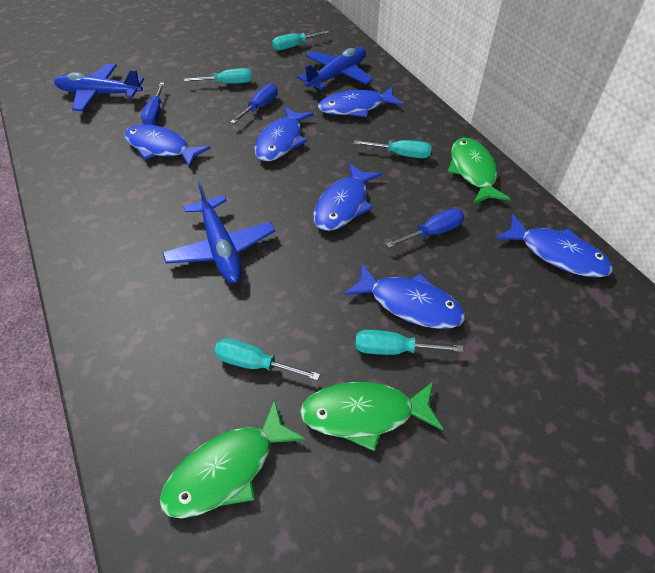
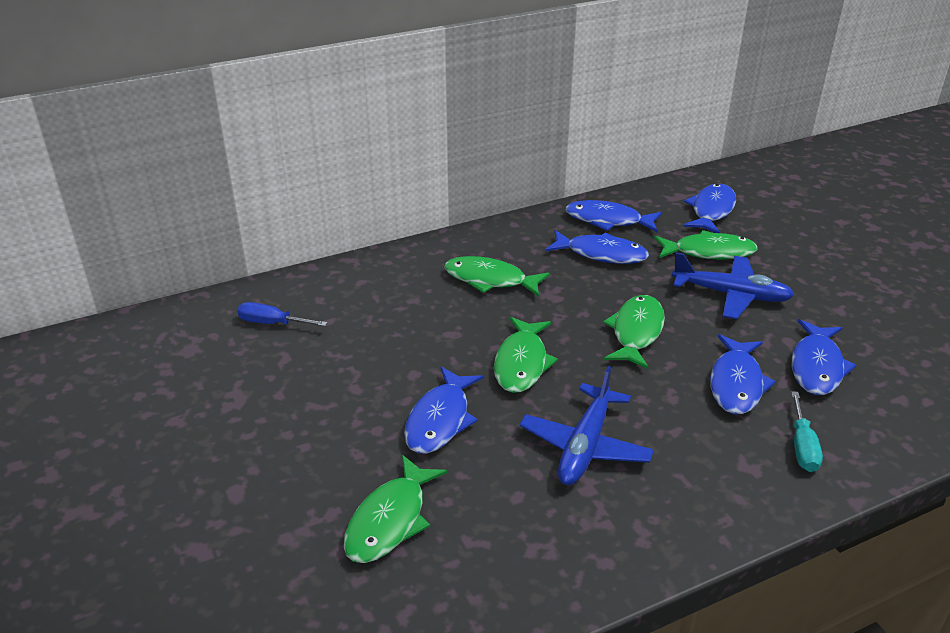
blue plane: 3 -> 2
blue screwdriver: 3 -> 1
green fish: 3 -> 5
turquoise screwdriver: 5 -> 1

